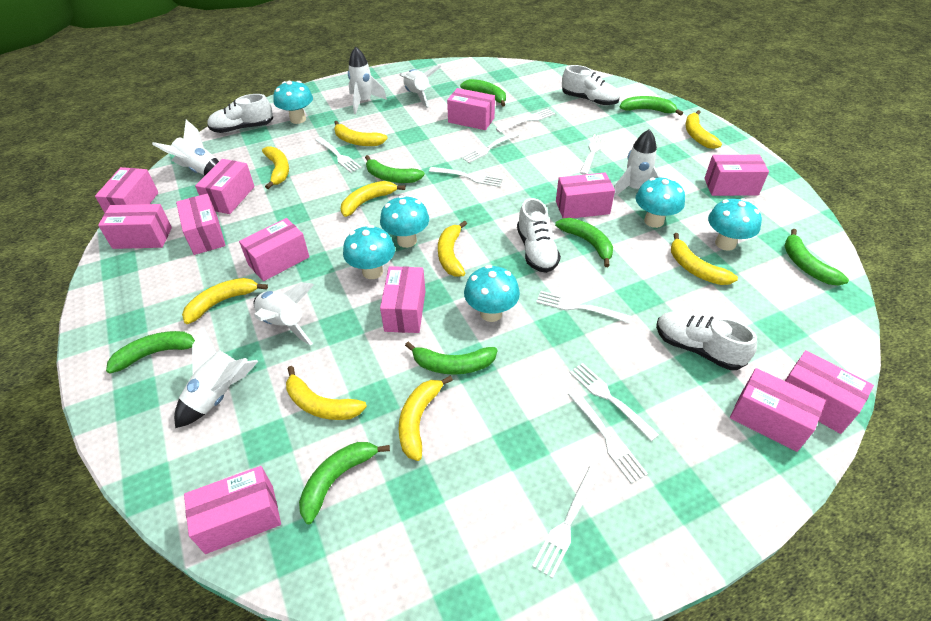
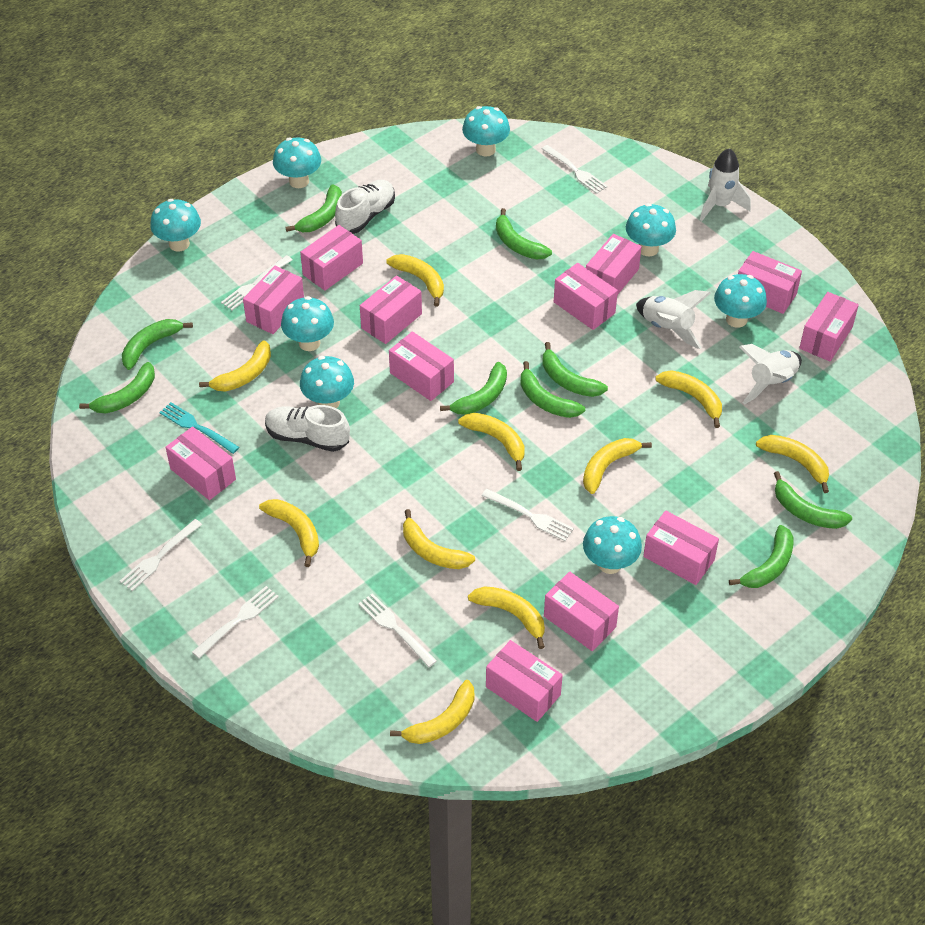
green banana: 8 -> 9
turquoise fork: 0 -> 1
turquoise mushroom: 6 -> 8
white fork: 9 -> 6
white rocket: 6 -> 3
white shoe: 4 -> 2
yellow banana: 9 -> 10

